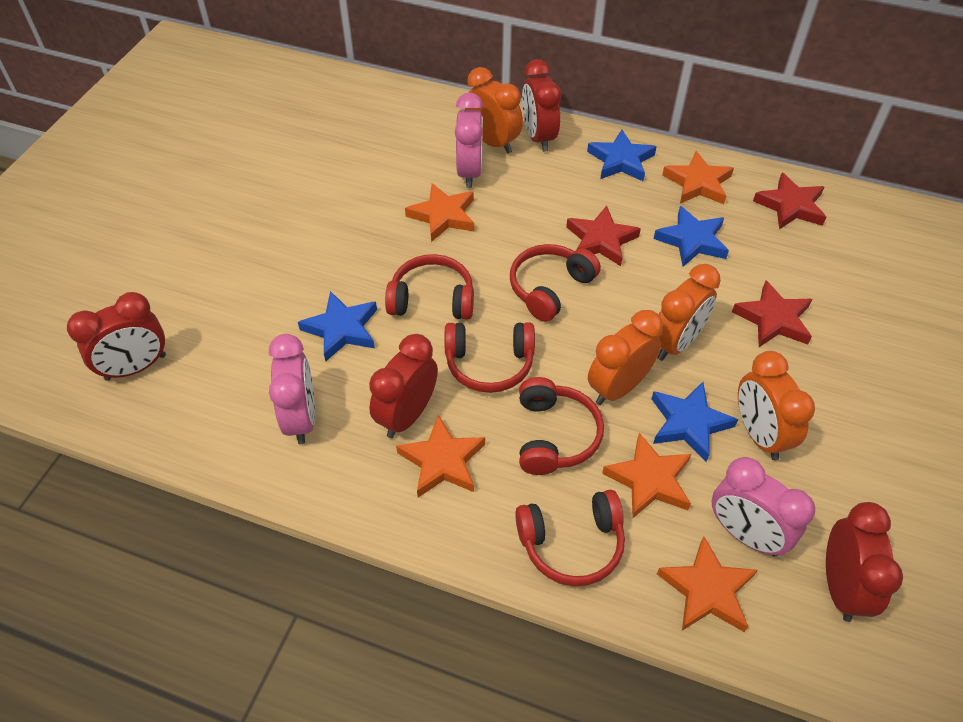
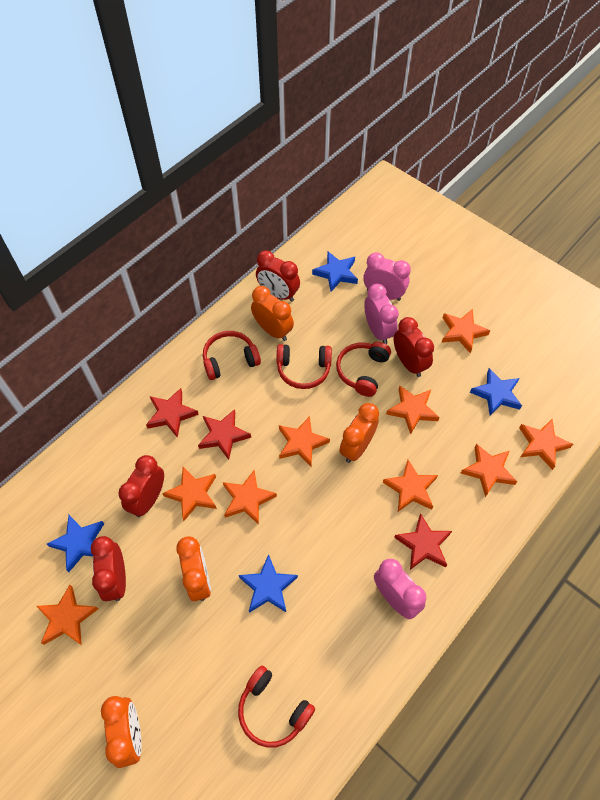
orange star: 5 -> 9
red headphones: 5 -> 4

